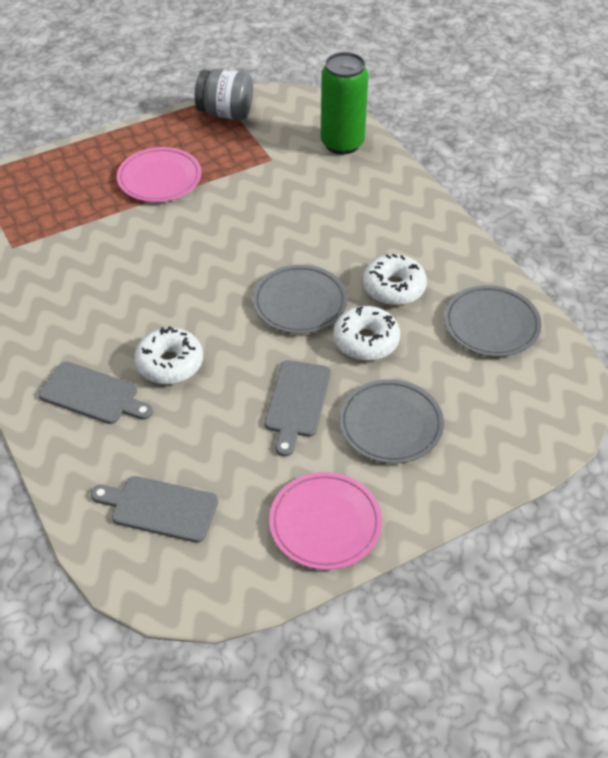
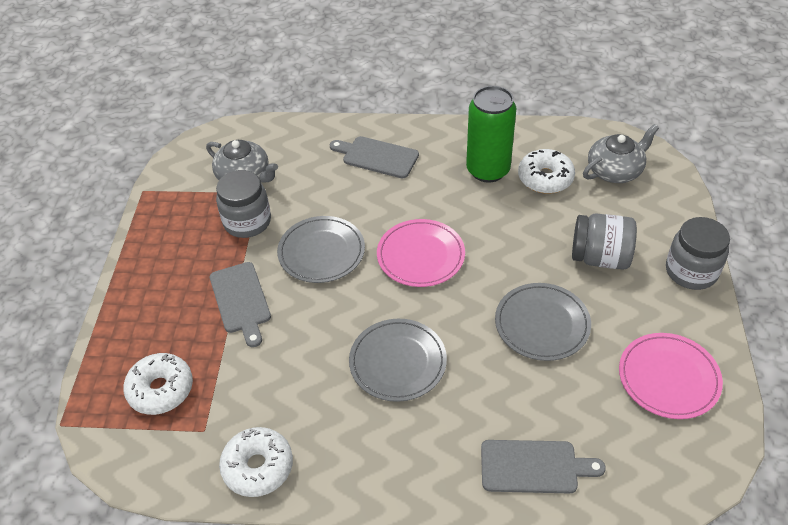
grey jar: 1 -> 3
grey teapot: 0 -> 2

